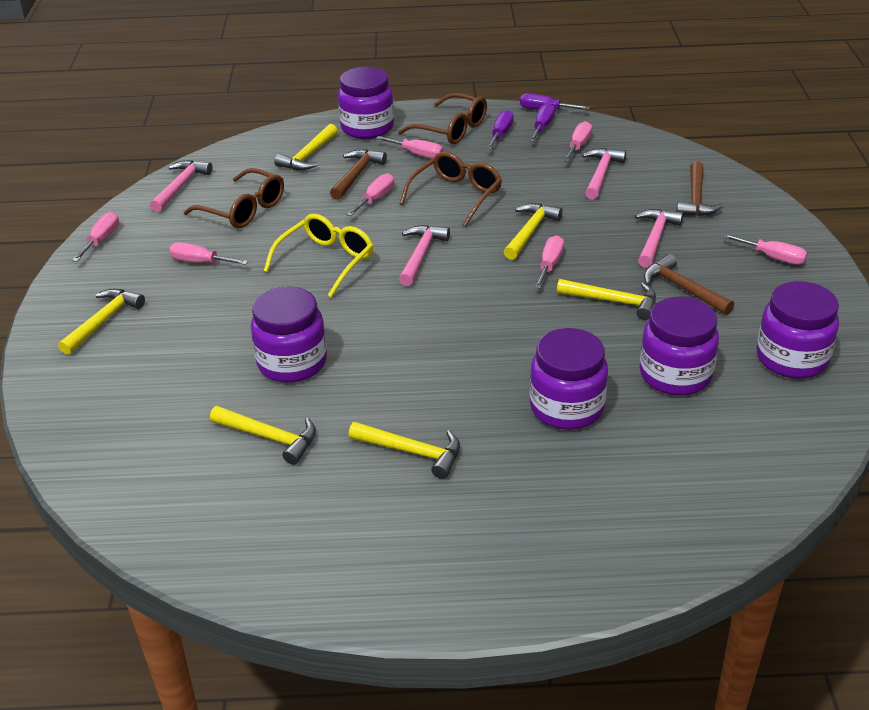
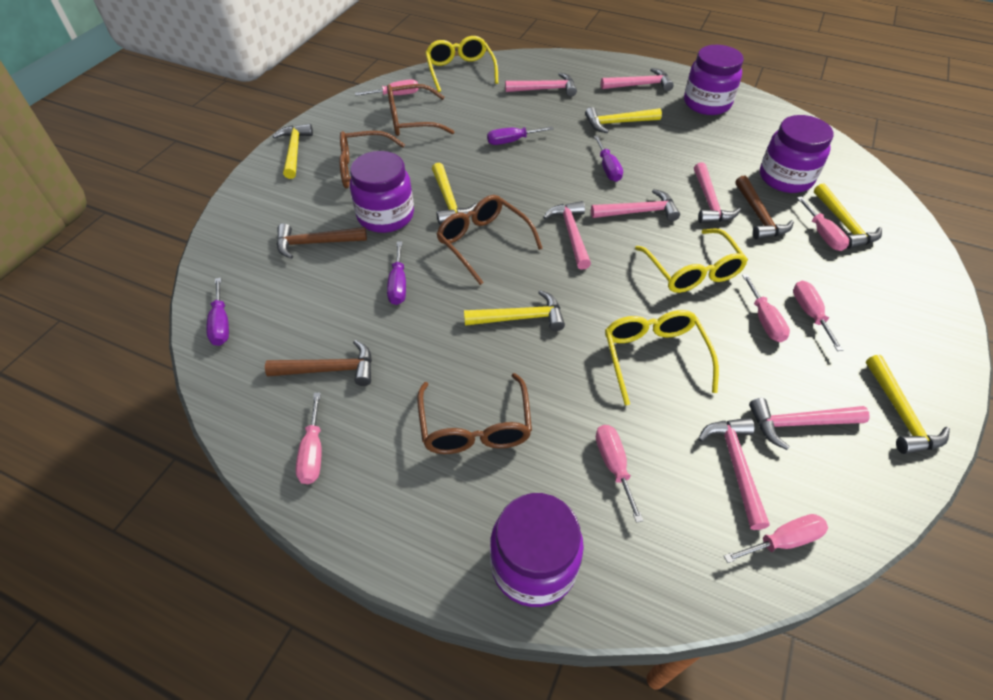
brown glasses: 3 -> 4
pink hammer: 4 -> 7
purple jar: 5 -> 4
purple screwdriver: 3 -> 4
yellow glasses: 1 -> 3

